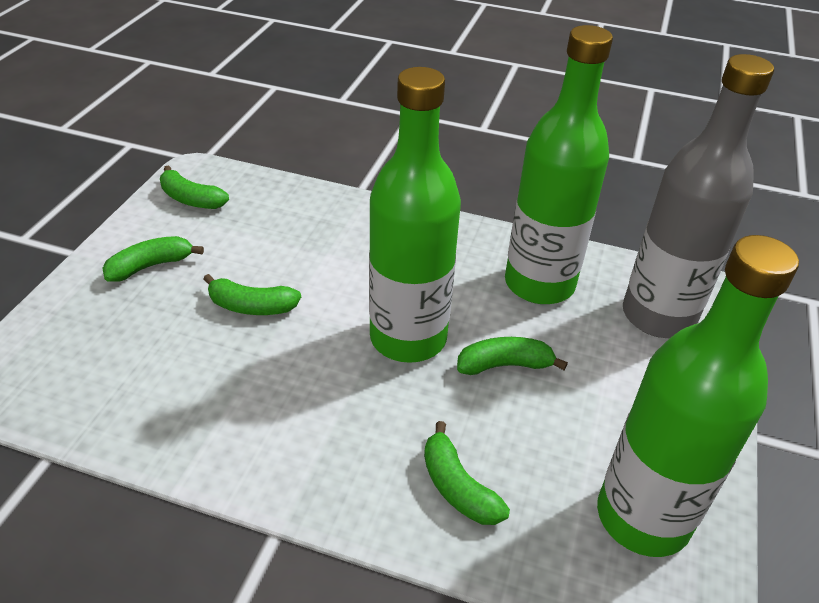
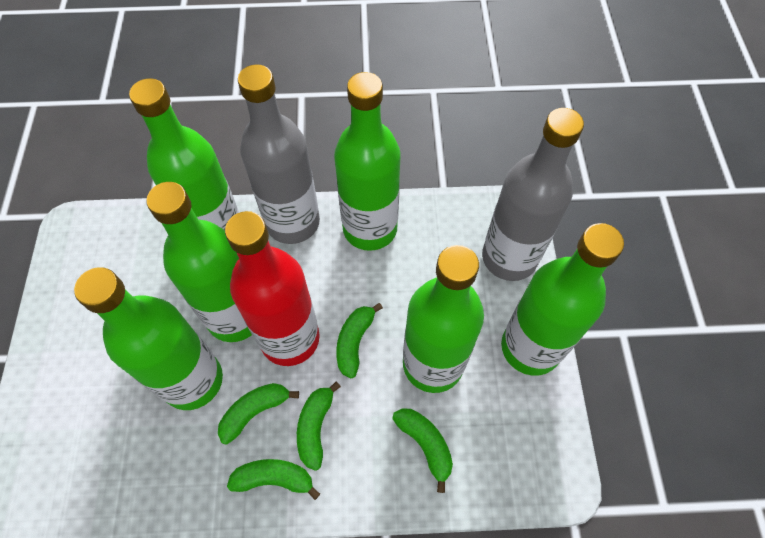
green bottle: 3 -> 6
grey bottle: 1 -> 2
red bottle: 0 -> 1

